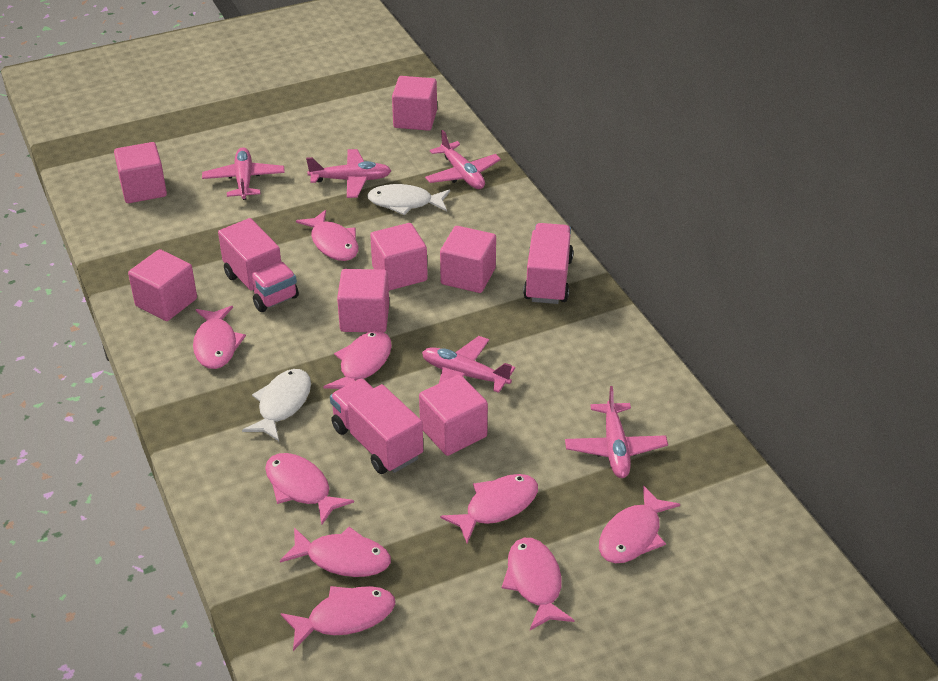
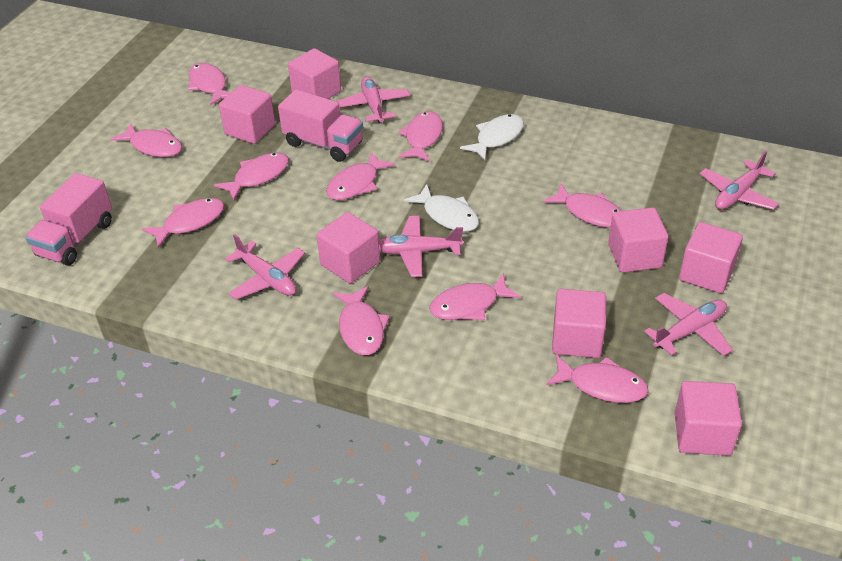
pink fish: 9 -> 10
pink truck: 3 -> 2

